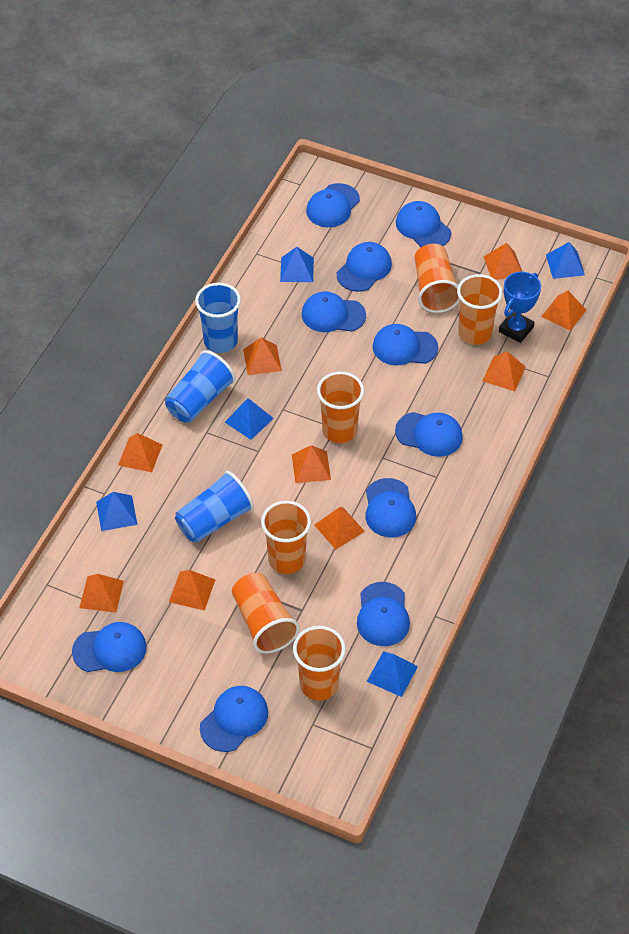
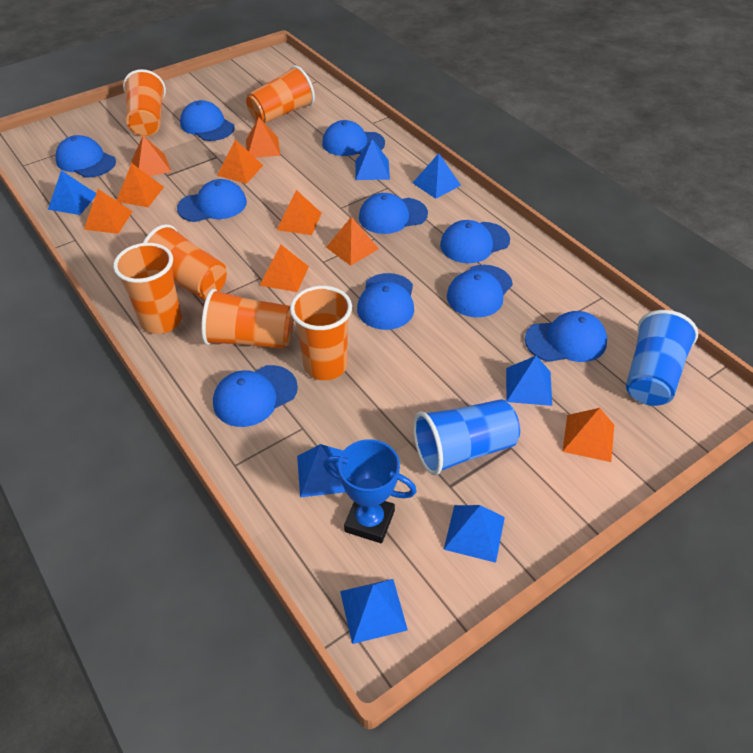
blue cup: 3 -> 2
blue pyramid: 5 -> 7

